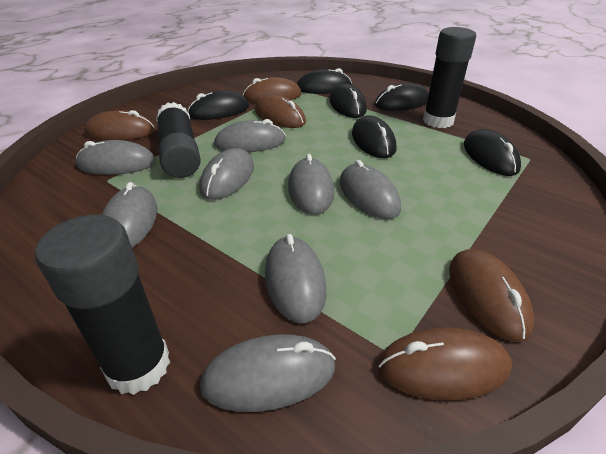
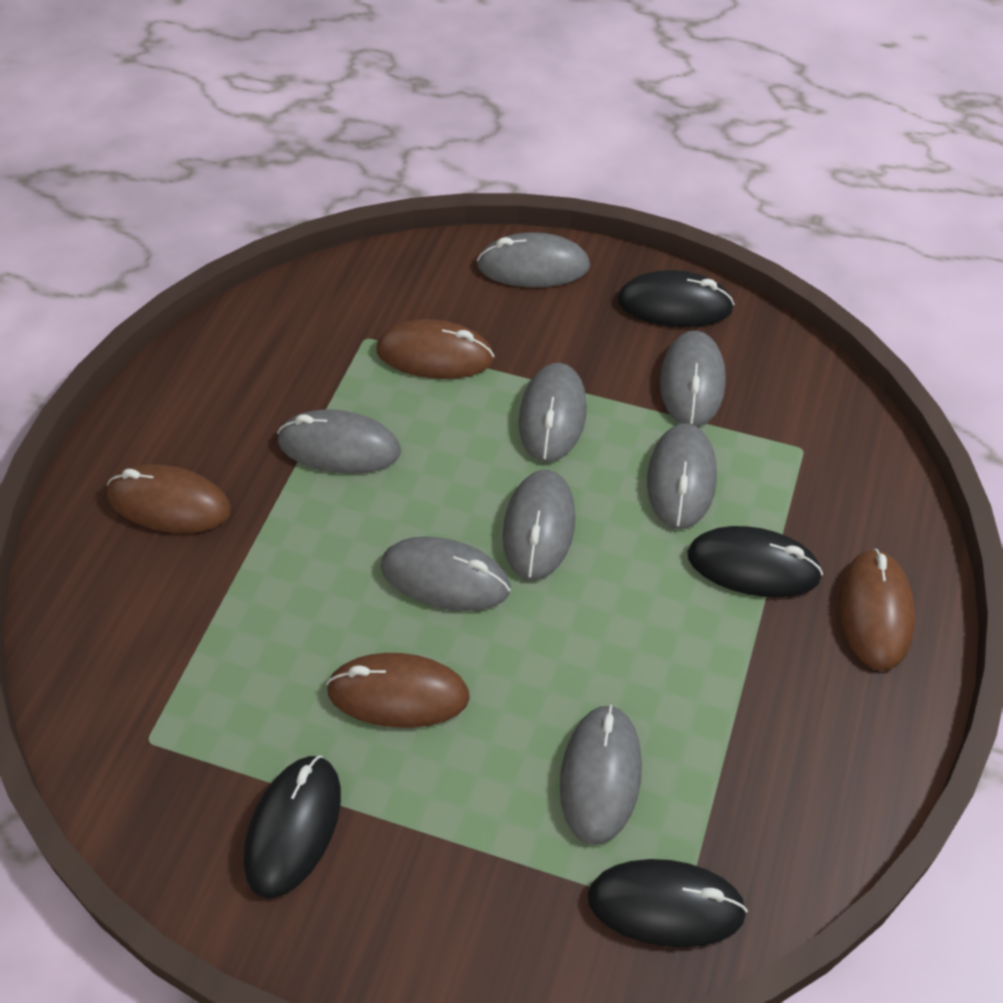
black glue stick: 3 -> 0
black mouse: 6 -> 4
brown mouse: 5 -> 4

